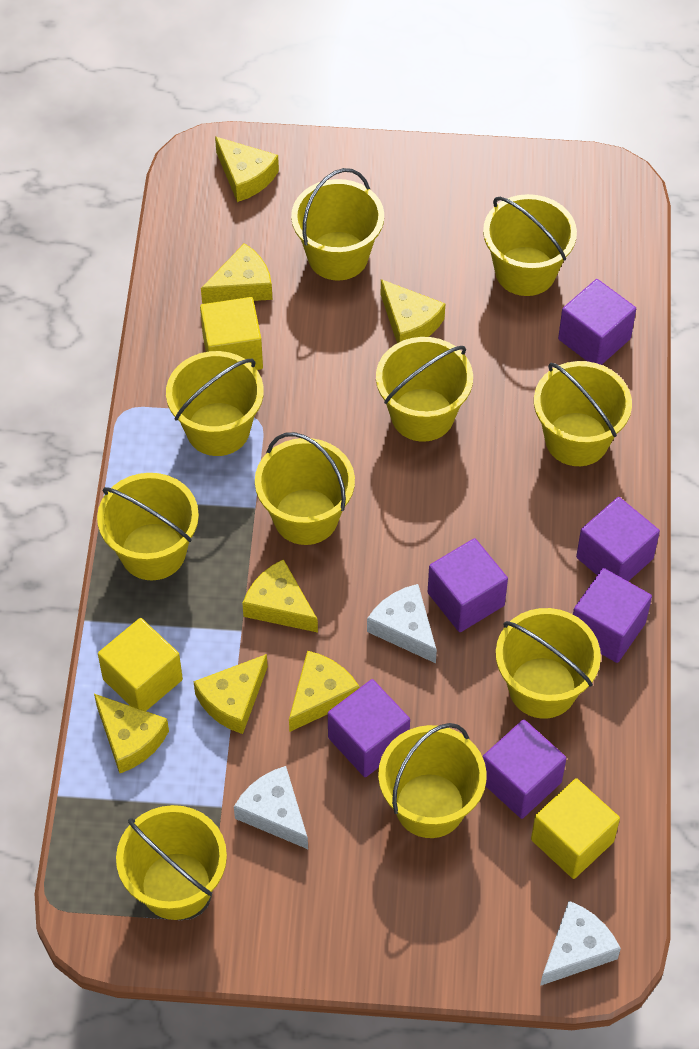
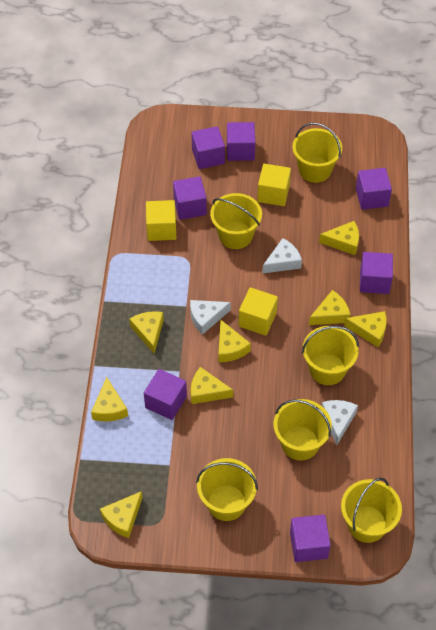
purple cube: 6 -> 7
yellow bucket: 10 -> 6
yellow cheese: 7 -> 8

